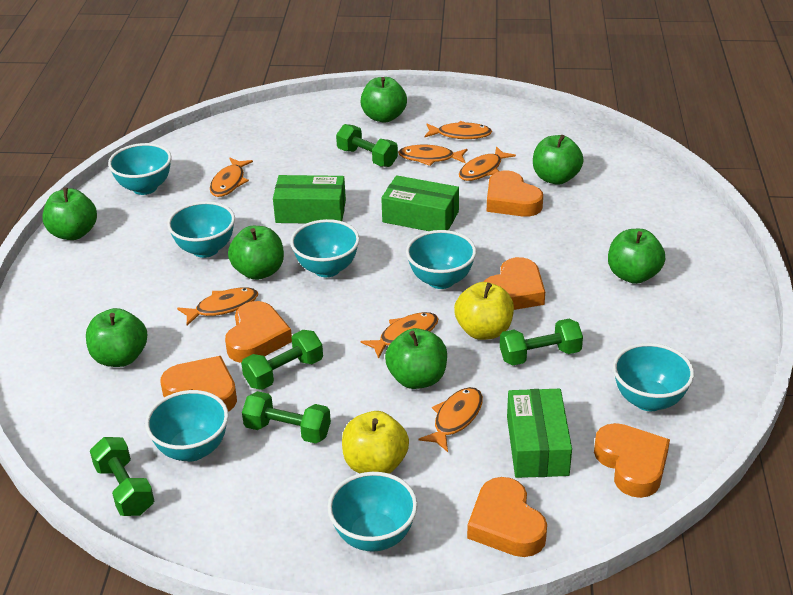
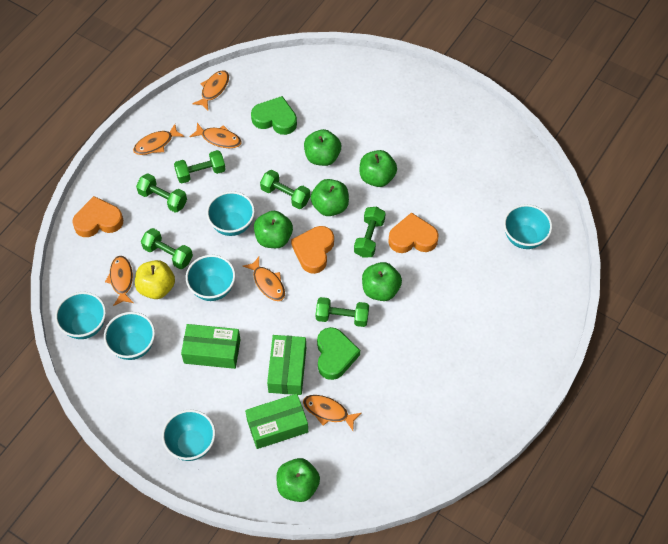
green apple: 7 -> 6
green dumbbell: 5 -> 6
green heart: 0 -> 2
orange fish: 7 -> 6
orange heart: 6 -> 3
turquoise bowl: 7 -> 6
yellow apple: 2 -> 1

